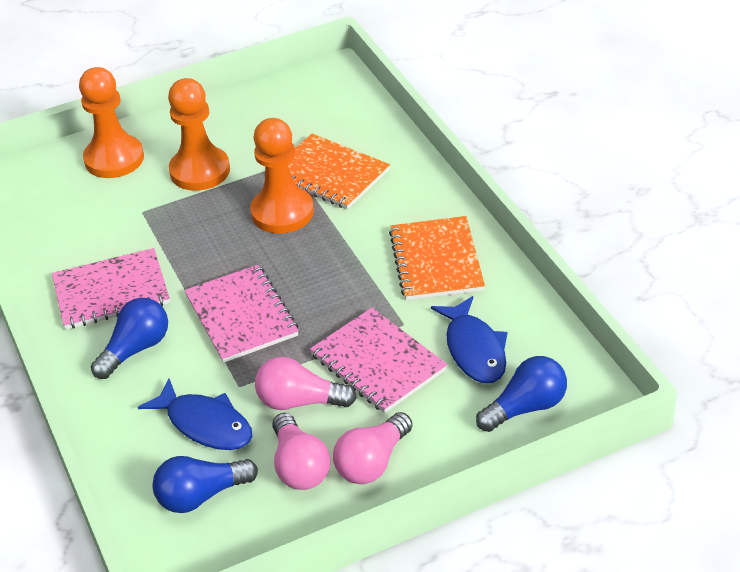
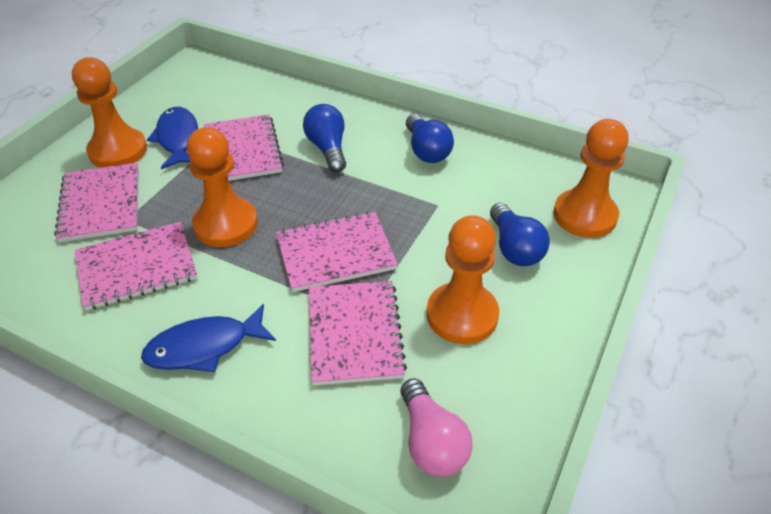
orange notebook: 2 -> 0
orange pawn: 3 -> 4
pink light bulb: 3 -> 1
pink notebook: 3 -> 5

